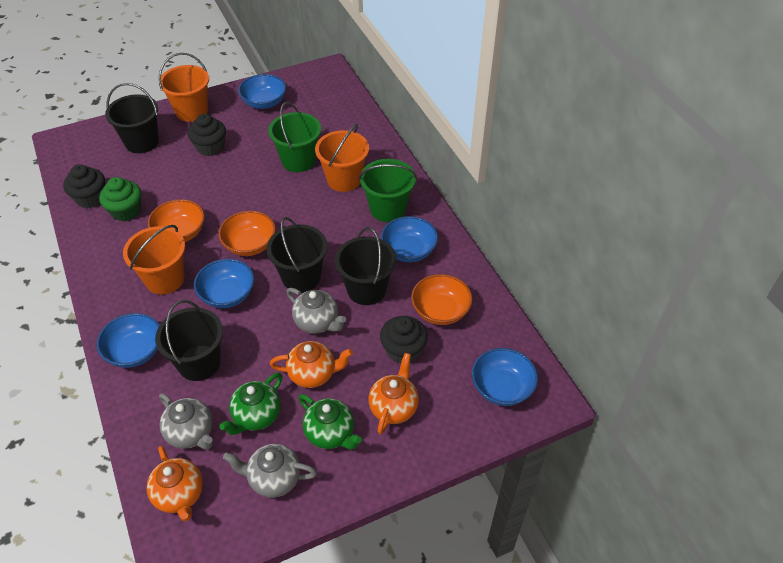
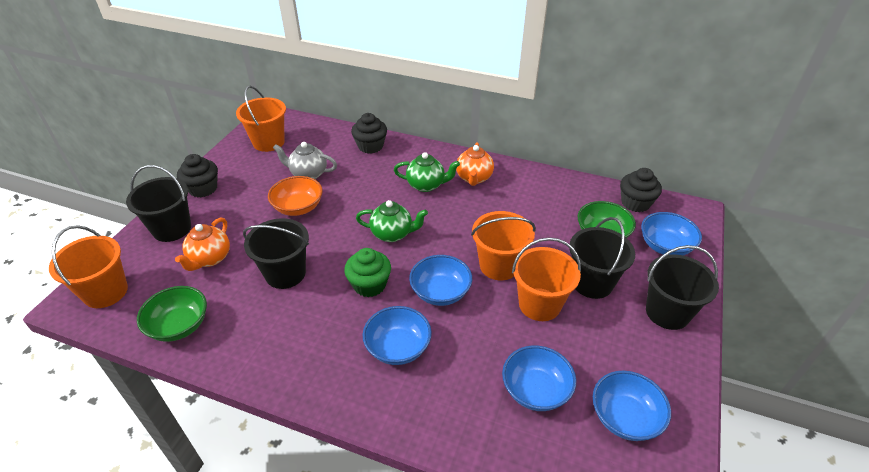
green bowl: 0 -> 2
green bucket: 2 -> 0
grey teapot: 3 -> 1
orange bowl: 3 -> 1
orange bucket: 3 -> 4
orange teapot: 3 -> 2

